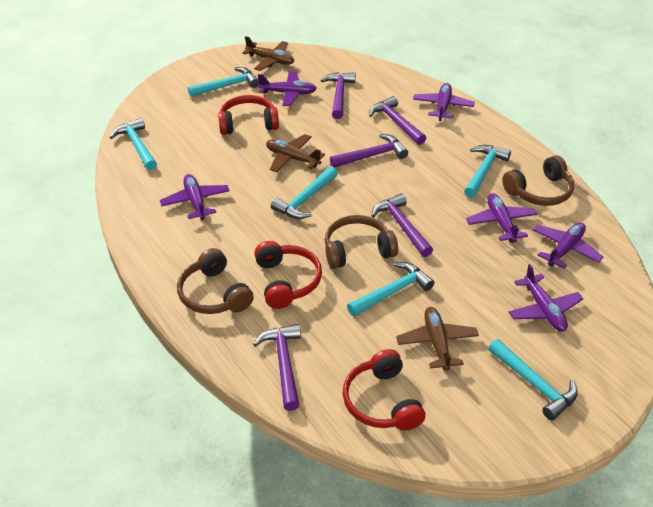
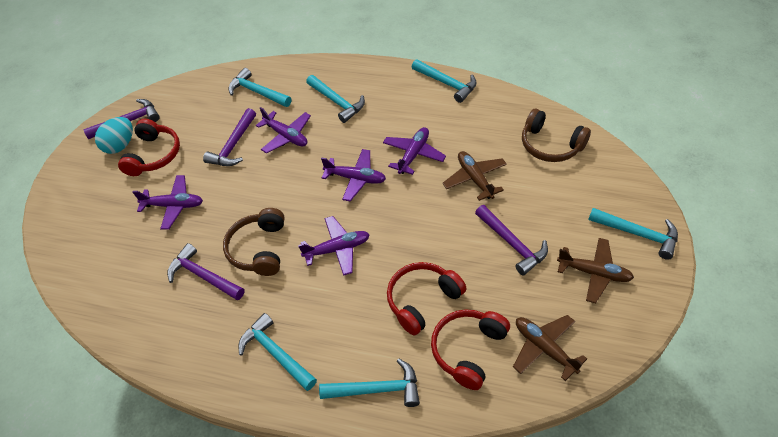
brown headphones: 3 -> 2
purple hammer: 5 -> 4
purple plane: 6 -> 5
turquoise egg: 0 -> 1

